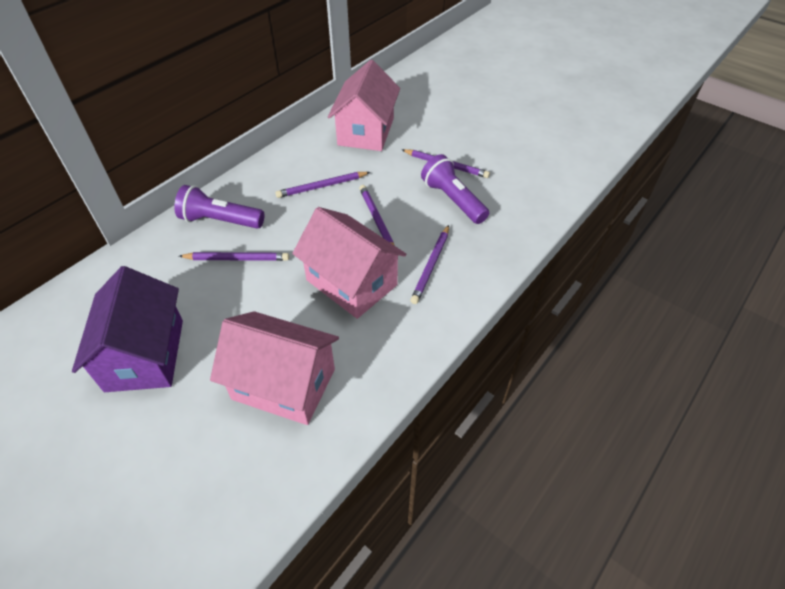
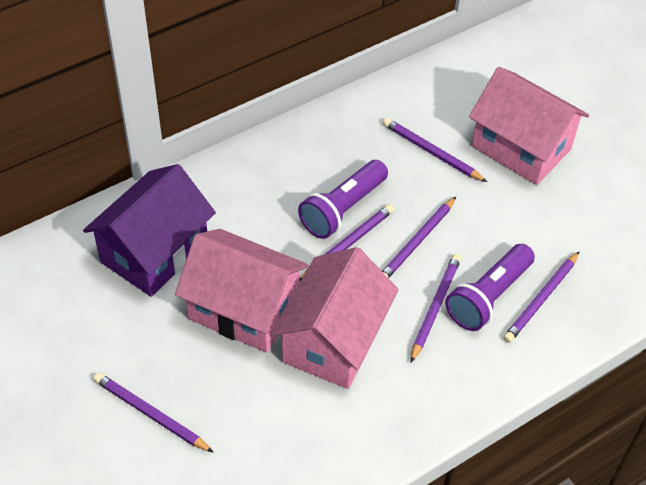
purple pencil: 5 -> 6

